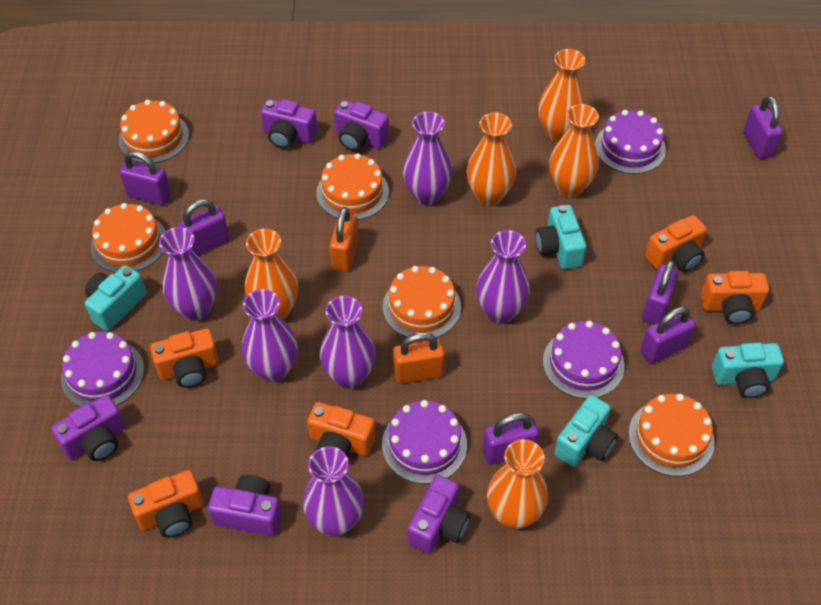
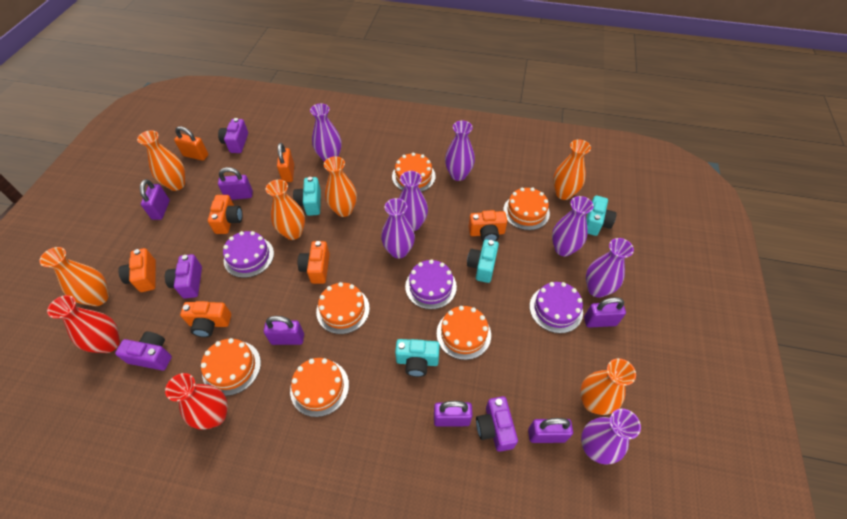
orange cake: 5 -> 6
orange vase: 5 -> 6
purple cake: 4 -> 3
purple camera: 5 -> 4
purple vase: 6 -> 7
red vase: 0 -> 2

